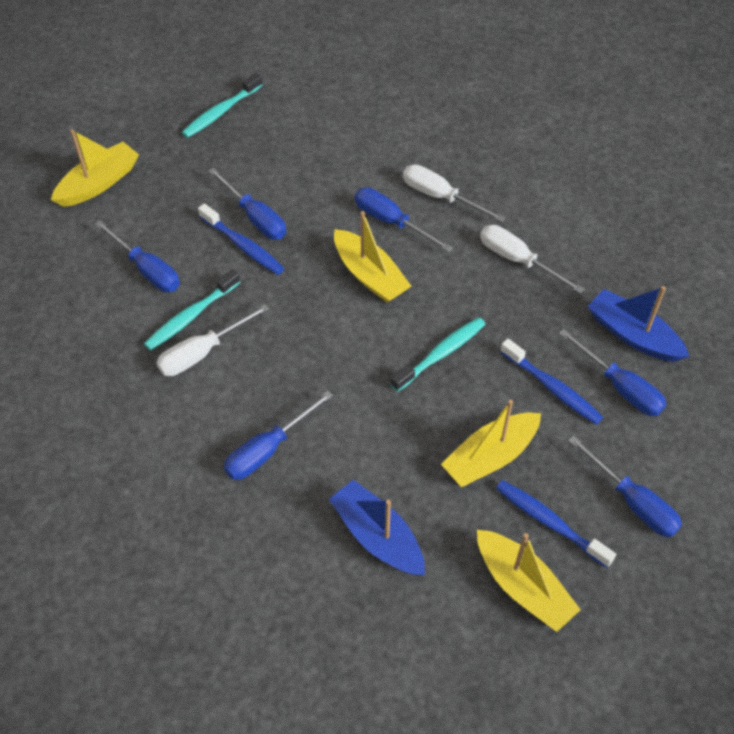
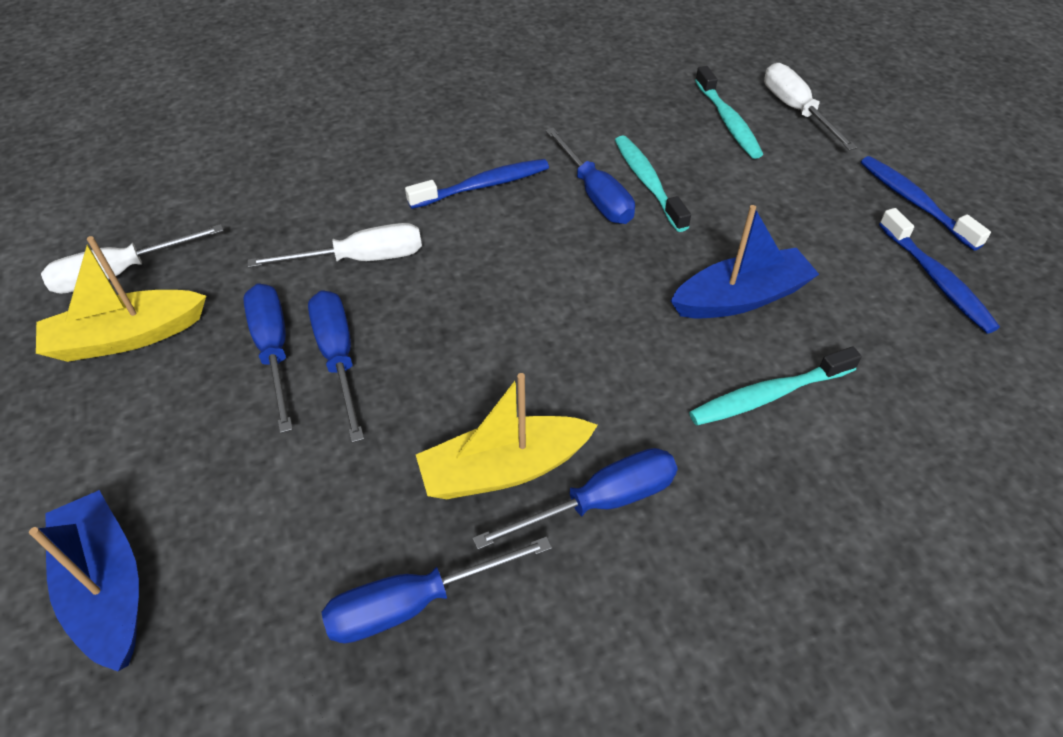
blue screwdriver: 6 -> 5
yellow boat: 4 -> 2

